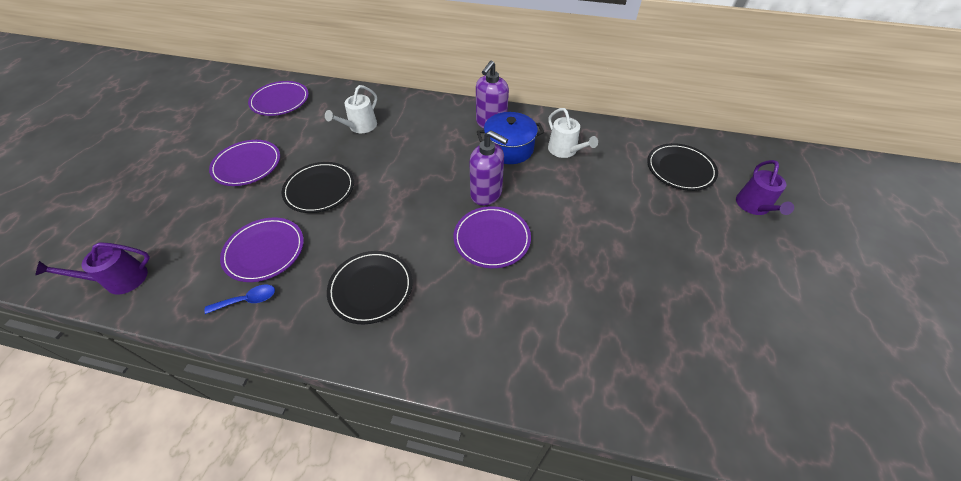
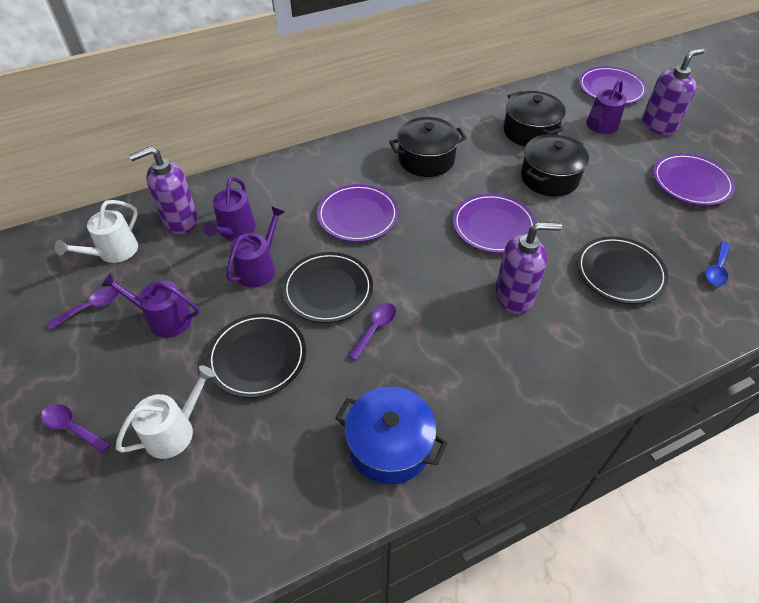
black pot: 0 -> 3
purple soap dispenser: 2 -> 3
purple spoon: 0 -> 3
purple watering can: 2 -> 4

